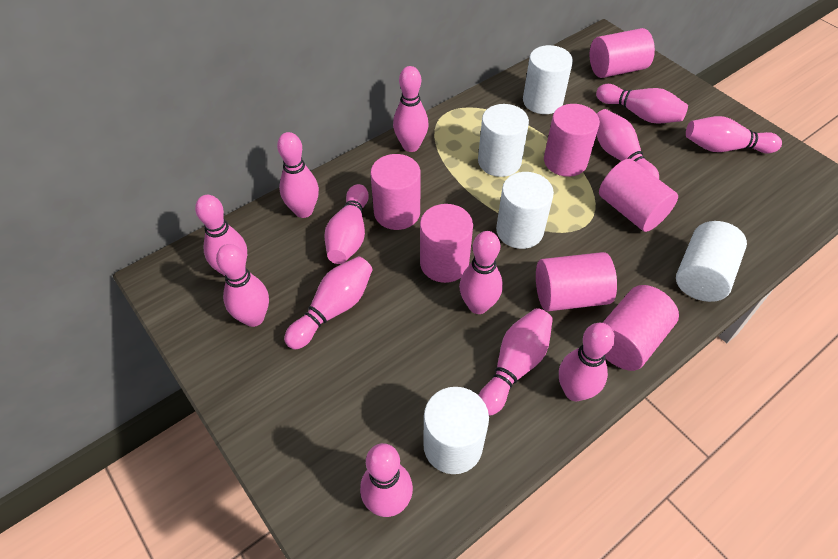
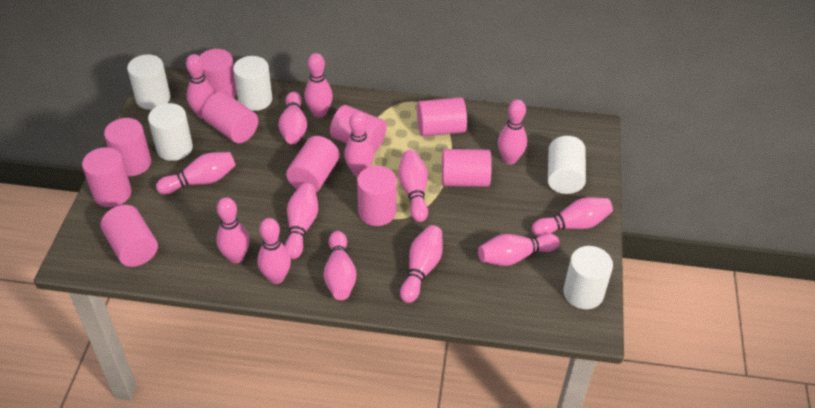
pink bowling pin: 13 -> 14
pink cylinder: 7 -> 10

